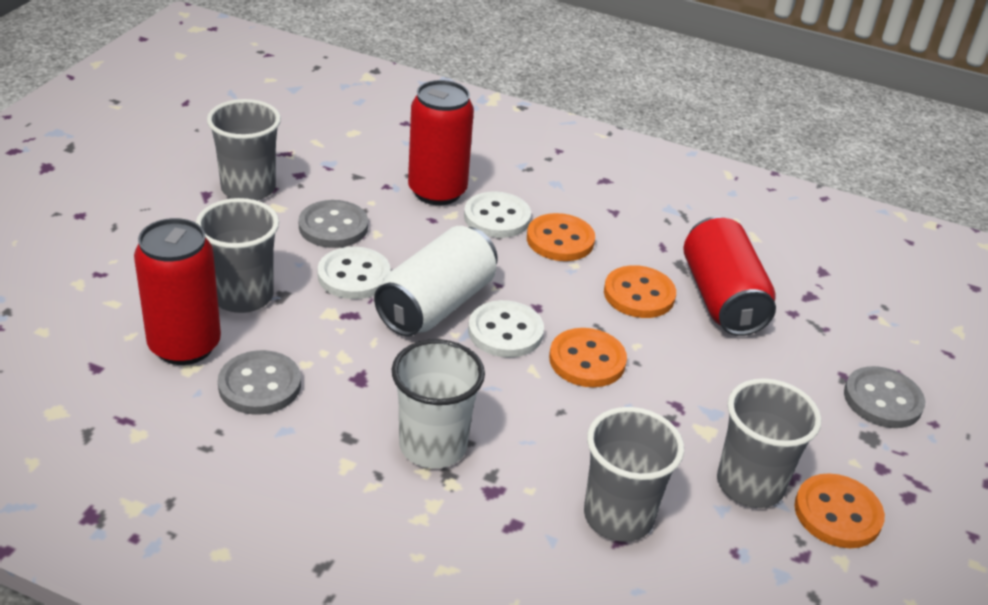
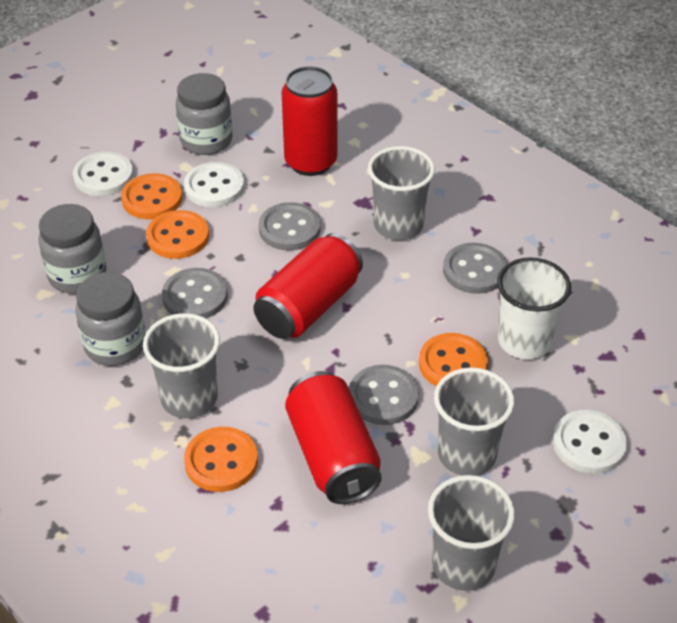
grey button: 3 -> 4
grey jar: 0 -> 3
white can: 1 -> 0

